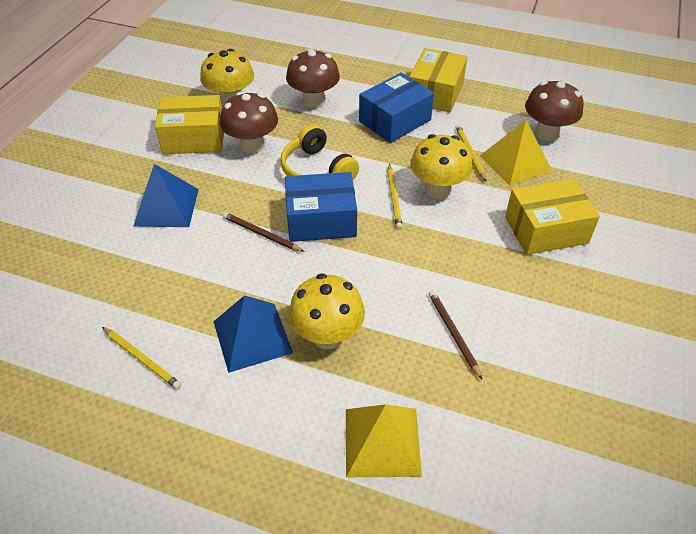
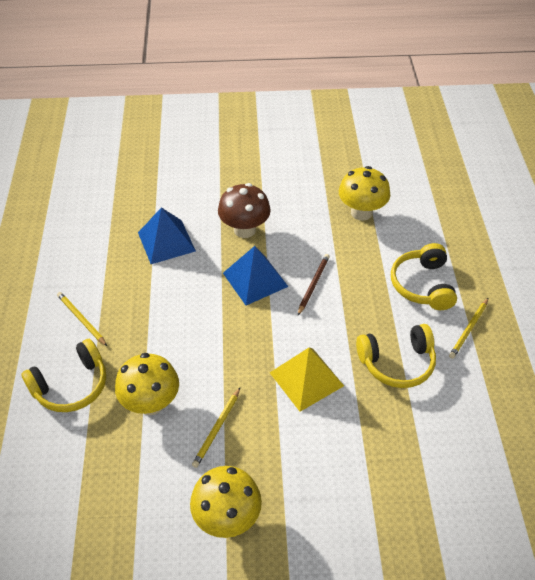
blue box: 2 -> 0
brown mushroom: 3 -> 1
brown pencil: 2 -> 1
yellow box: 3 -> 0
yellow headphones: 1 -> 3
yellow pyramid: 2 -> 1

